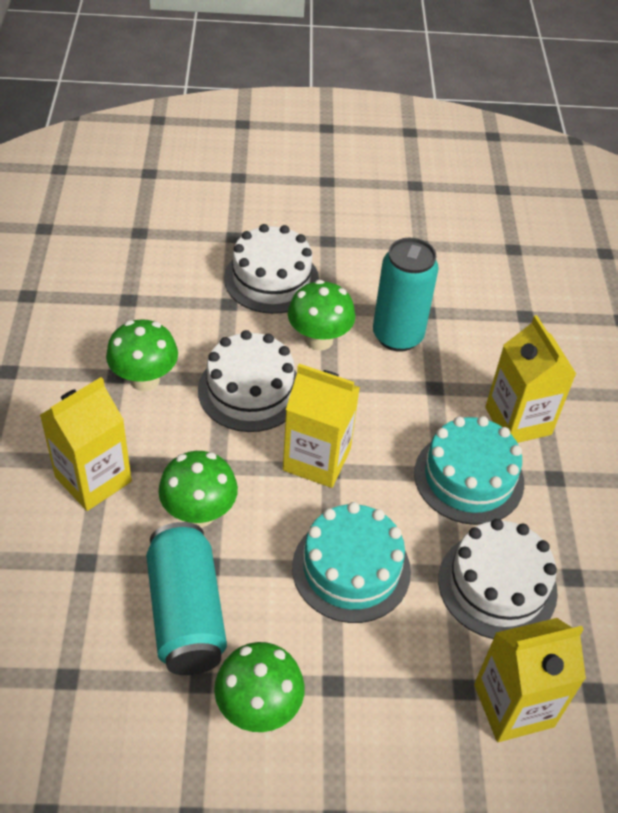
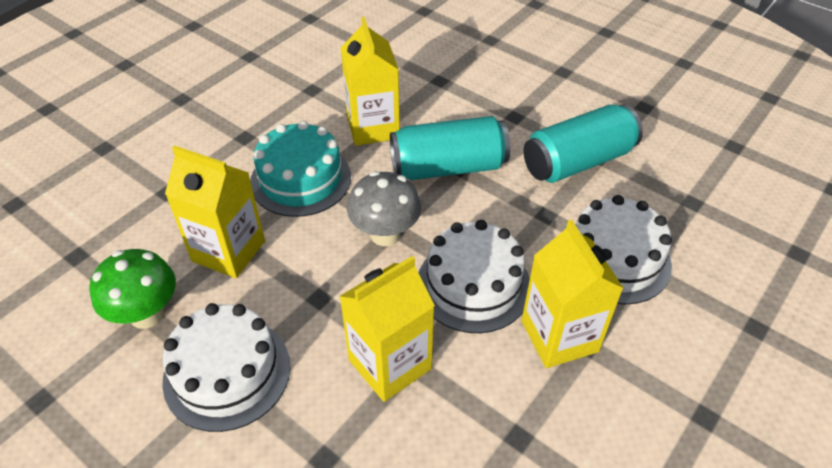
green mushroom: 4 -> 1
grey mushroom: 0 -> 1
turquoise cake: 2 -> 1

